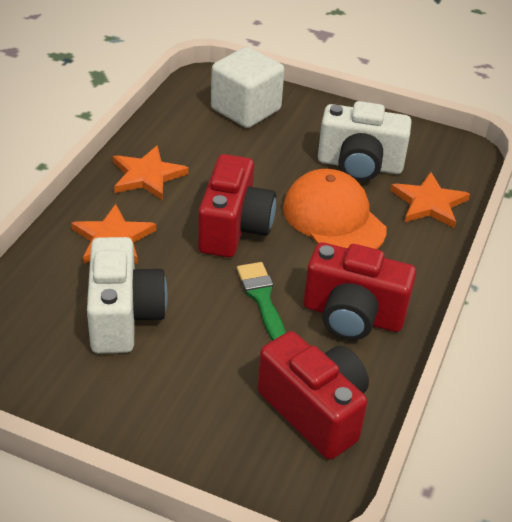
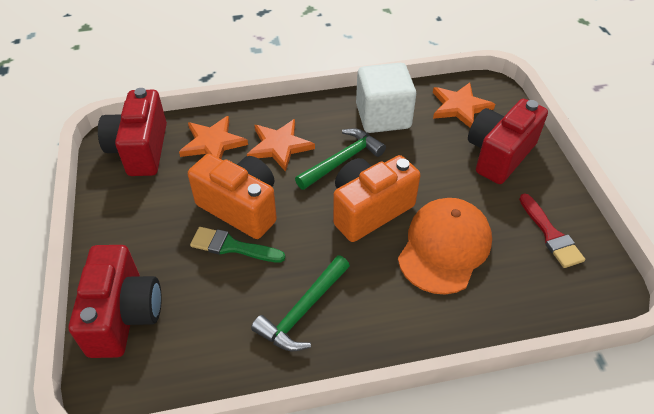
green hammer: 0 -> 2
orange camera: 0 -> 2
red brush: 0 -> 1
white camera: 2 -> 0

